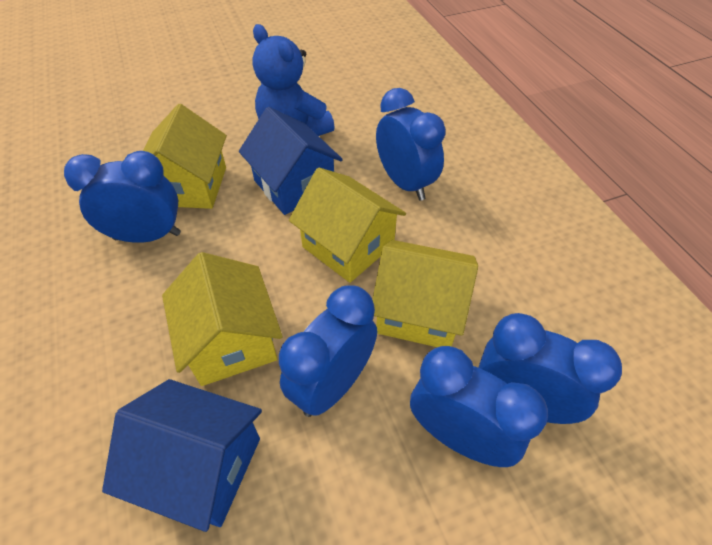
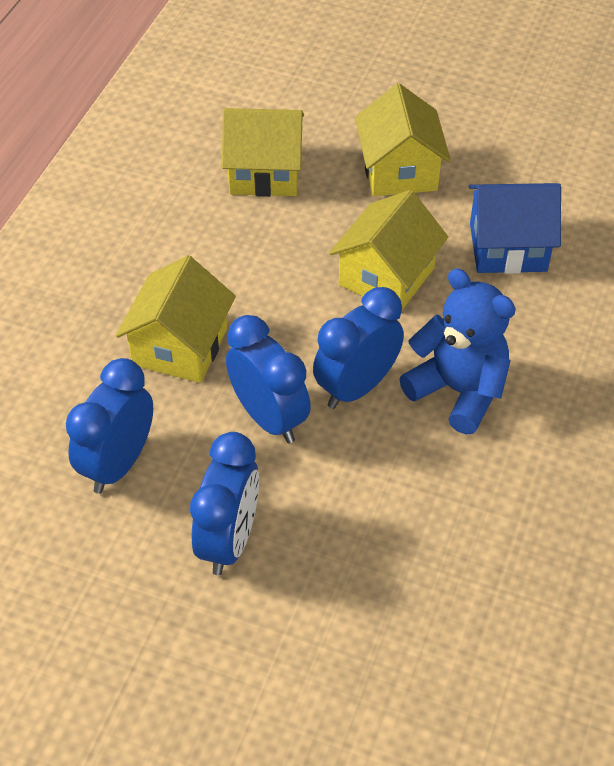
blue clock: 5 -> 4
blue house: 2 -> 1

